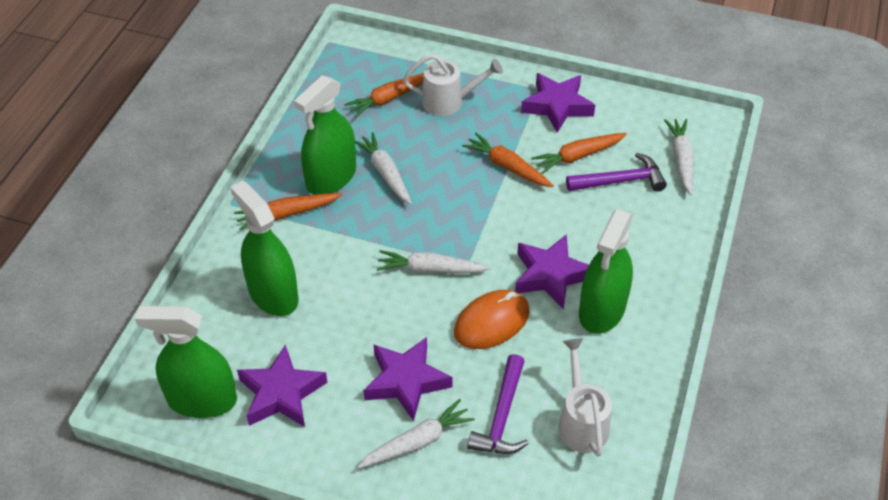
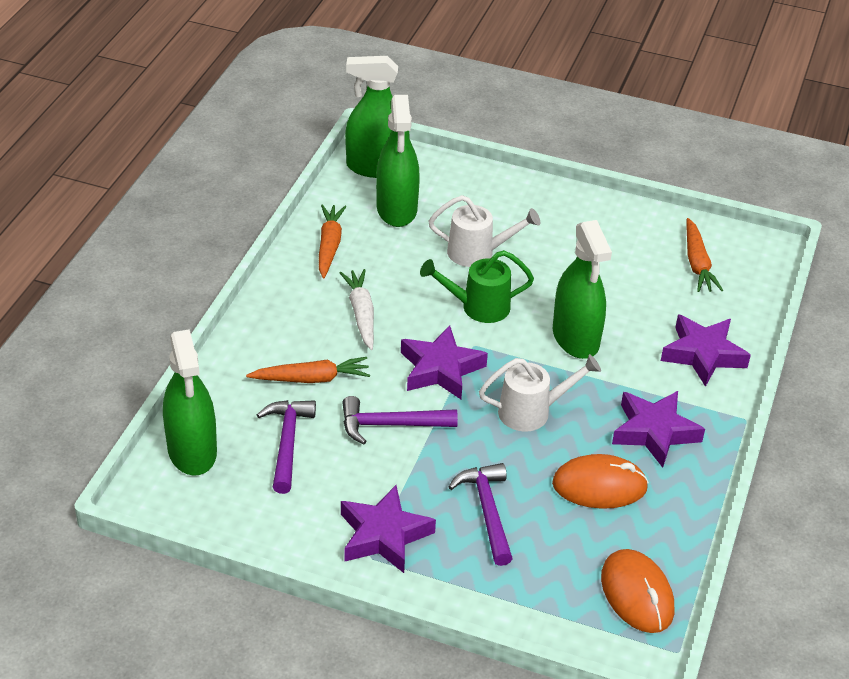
green watering can: 0 -> 1
orange carrot: 4 -> 3
orange mouse: 1 -> 2
purple hammer: 2 -> 3
white carrot: 4 -> 1

